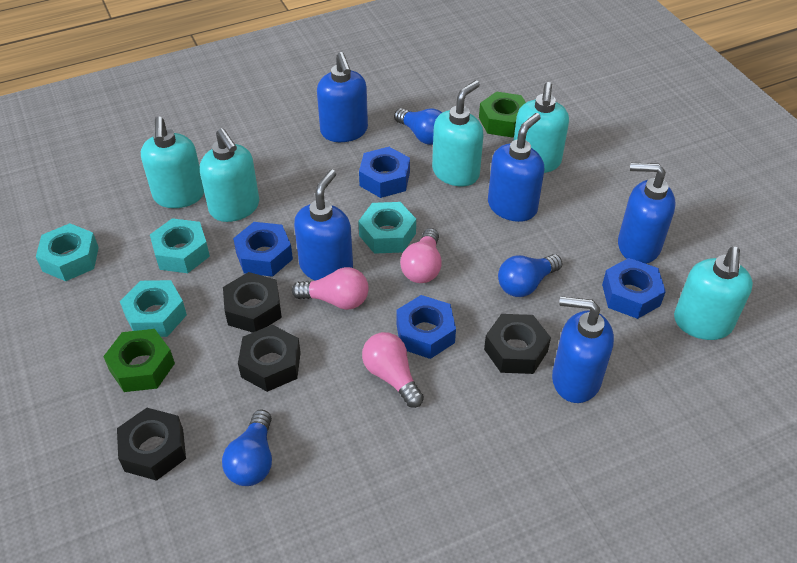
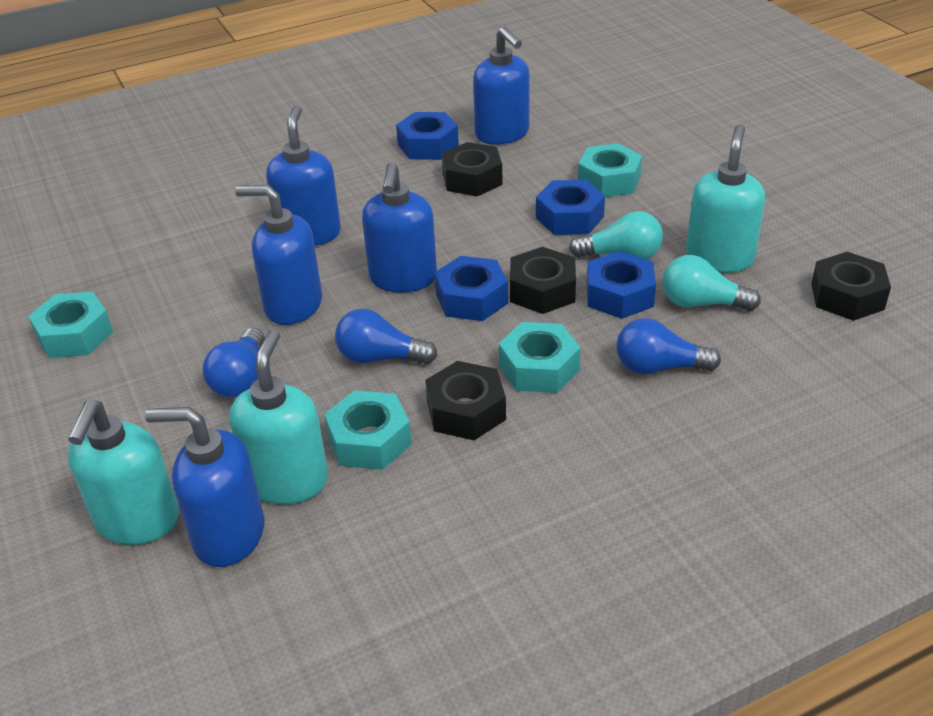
green nut: 2 -> 0
pink light bulb: 3 -> 0
turquoise light bulb: 0 -> 2
turquoise soap dispenser: 5 -> 3

